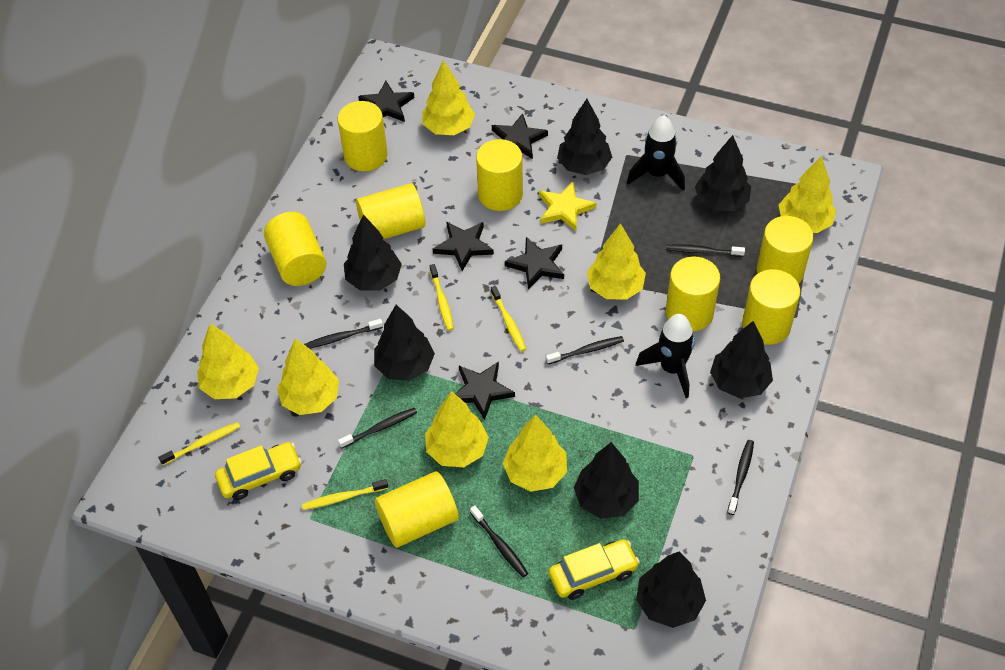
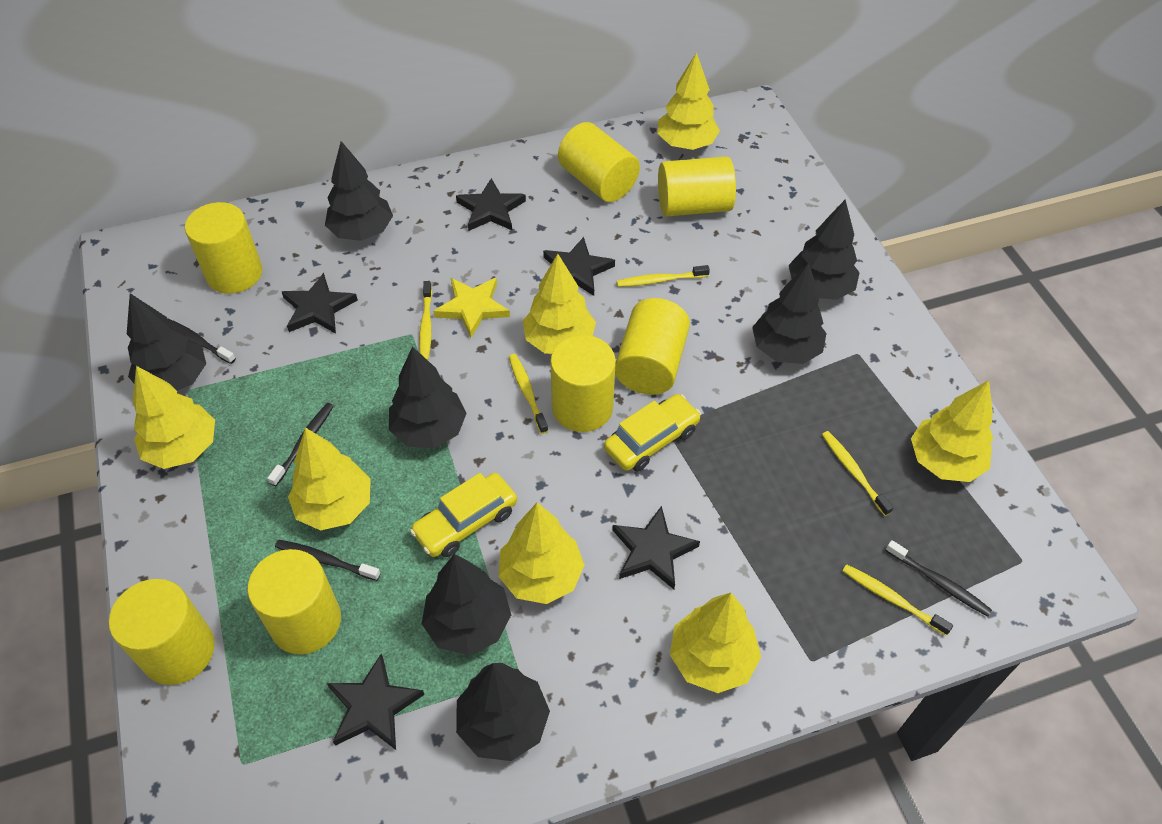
black rocket: 2 -> 0
black toothbrush: 6 -> 4
yellow cylinder: 8 -> 7
yellow toothbrush: 4 -> 5

